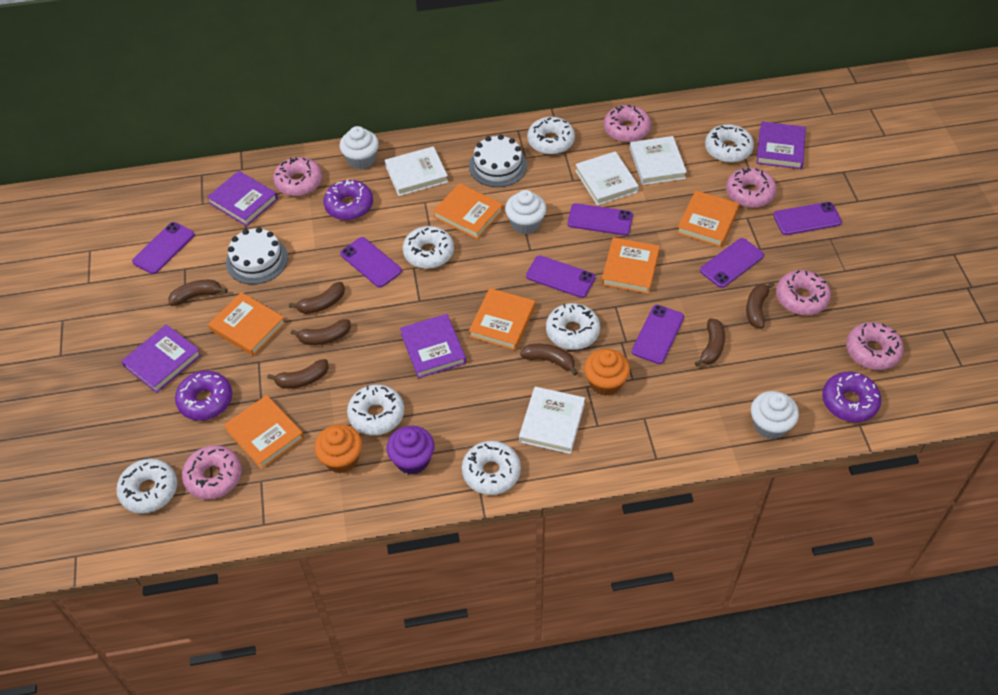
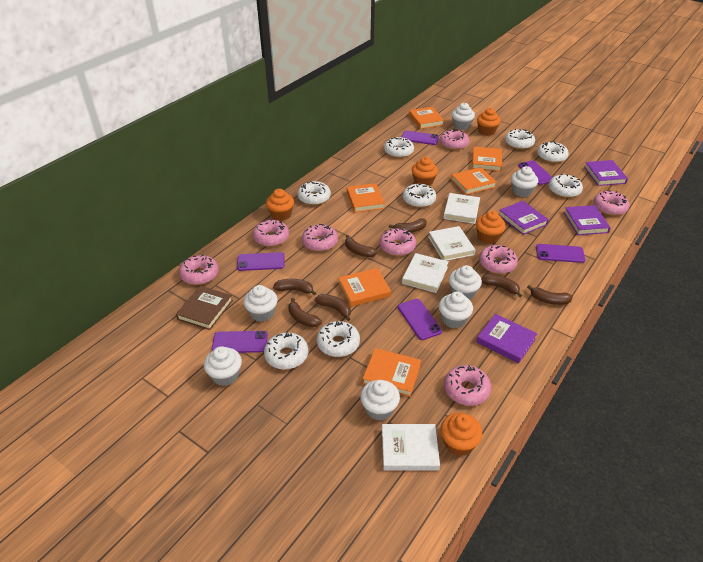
brown book: 0 -> 1
orange cupcake: 2 -> 5
pink donut: 6 -> 8
purple cupcake: 1 -> 0
purple donut: 3 -> 0
purple phone: 7 -> 6
white cake: 2 -> 0
white cupcake: 3 -> 7
white donut: 7 -> 8

